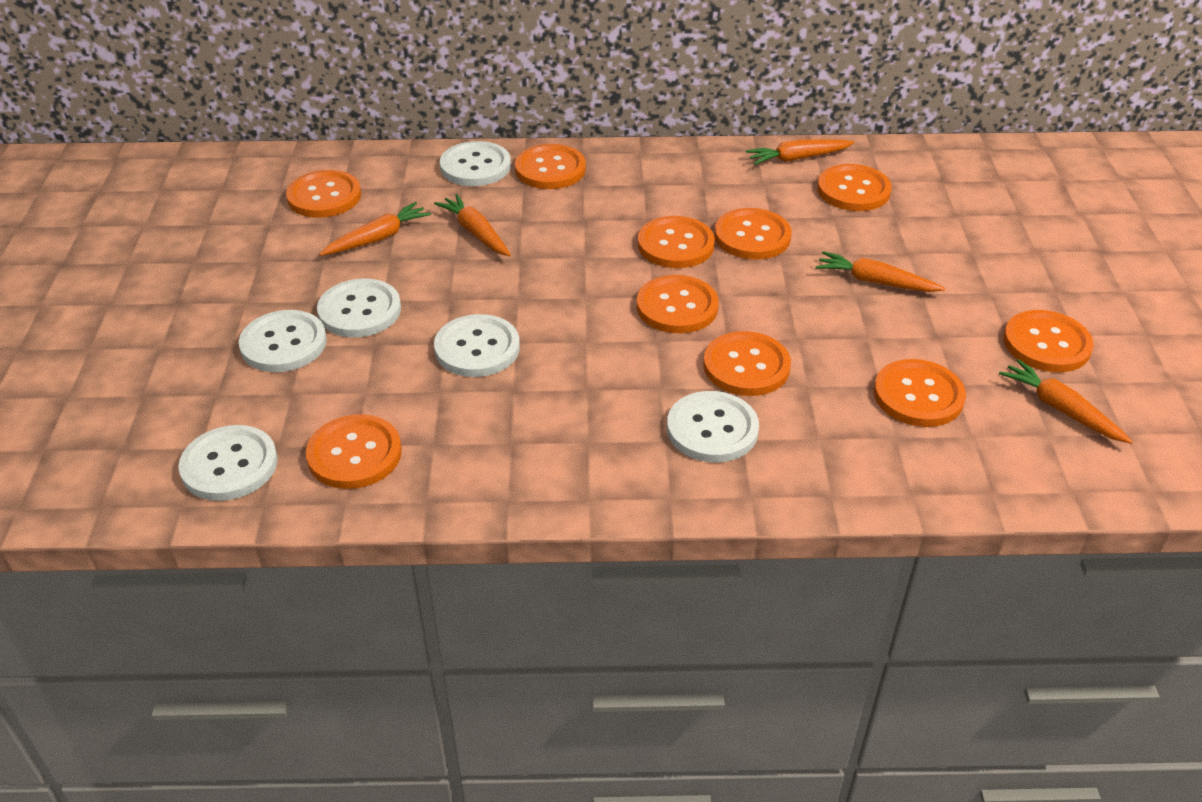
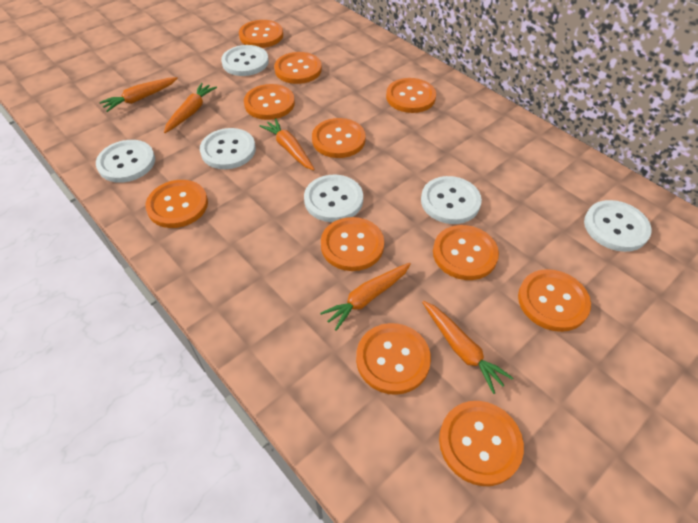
orange button: 10 -> 11

